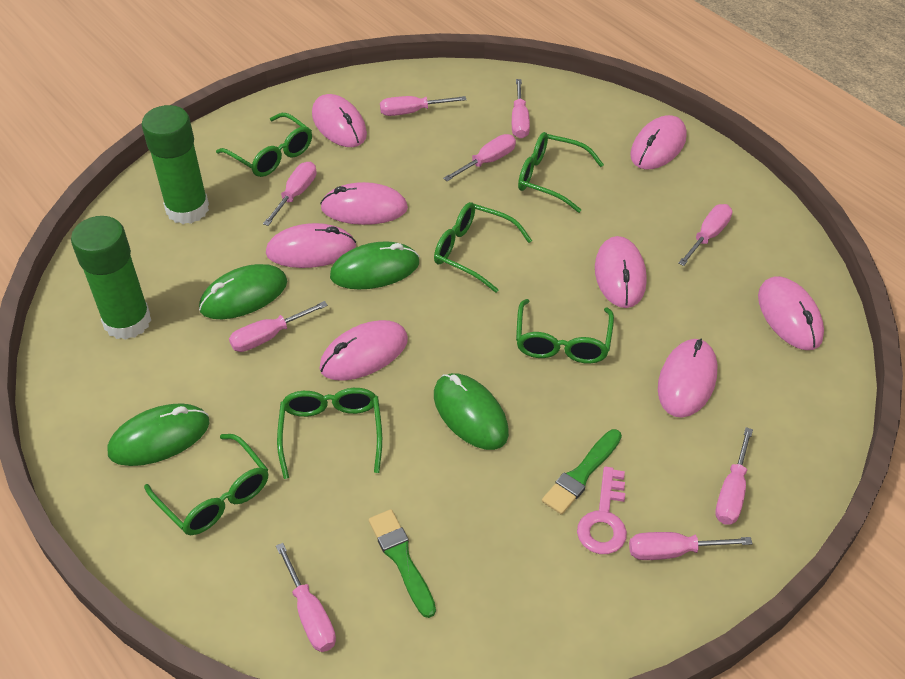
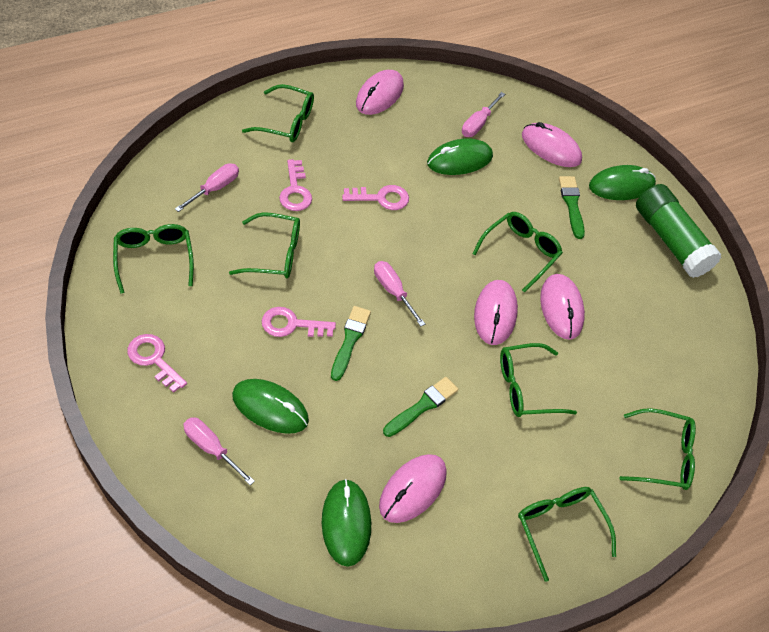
green brush: 2 -> 3
green glasses: 6 -> 7
green glue stick: 2 -> 1
pink key: 1 -> 4
pink mouse: 8 -> 5
pink screwdriver: 9 -> 4

